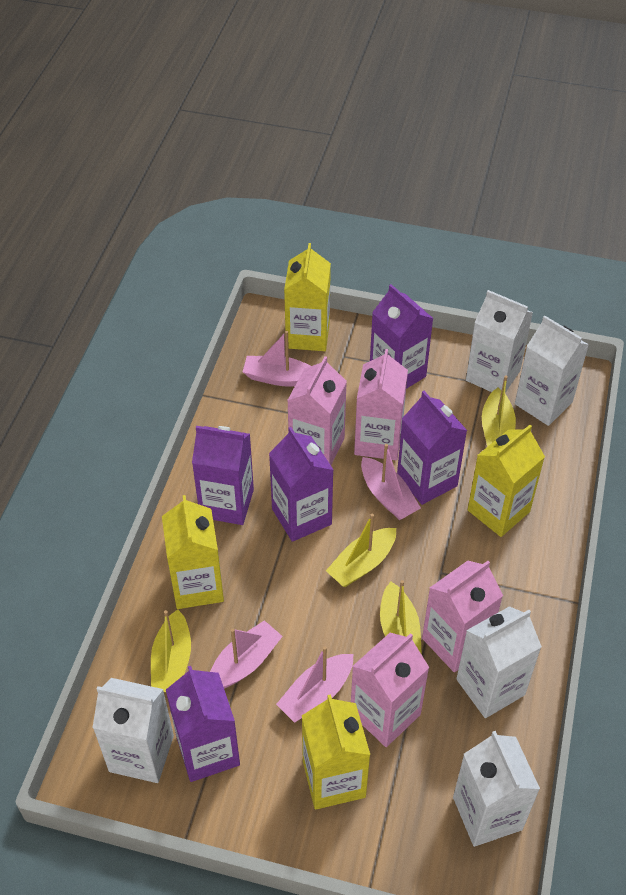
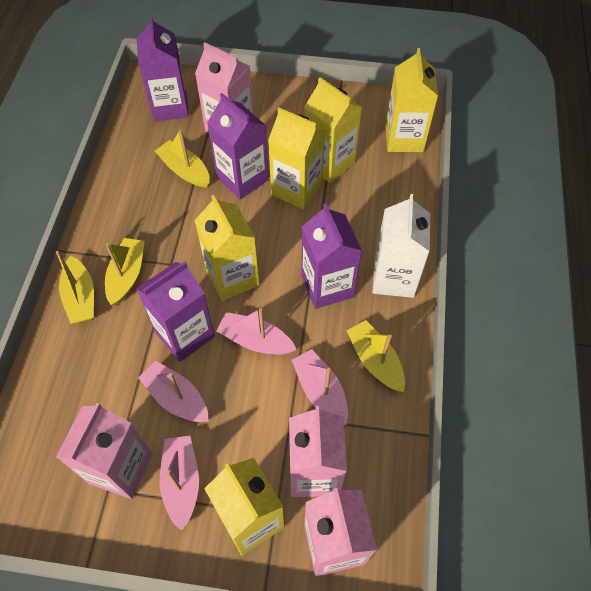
purple carton: 5 -> 4
white carton: 5 -> 1
yellow carton: 4 -> 5

